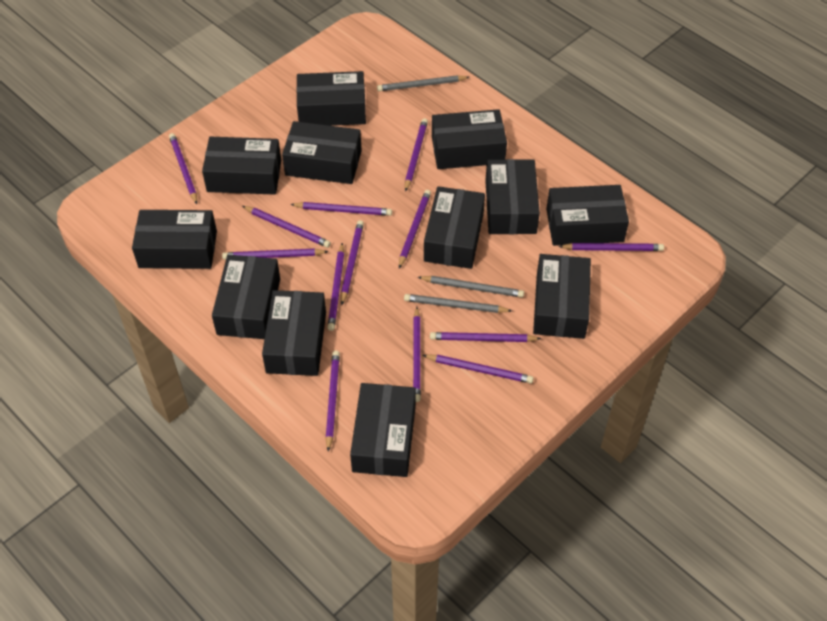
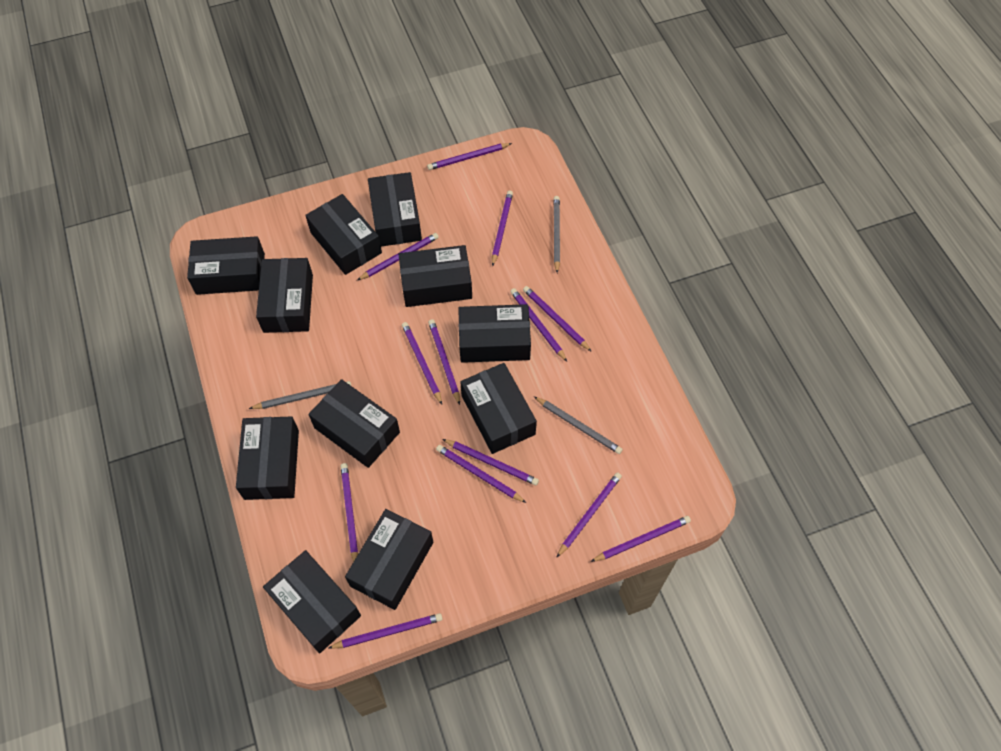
black box: 12 -> 11

